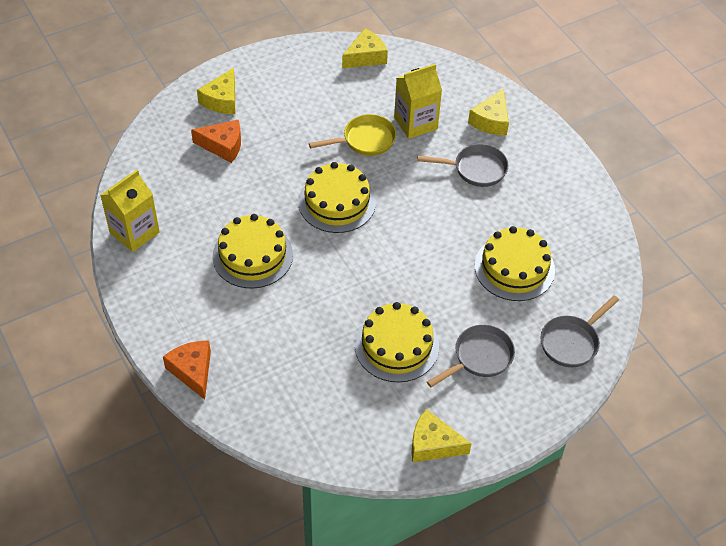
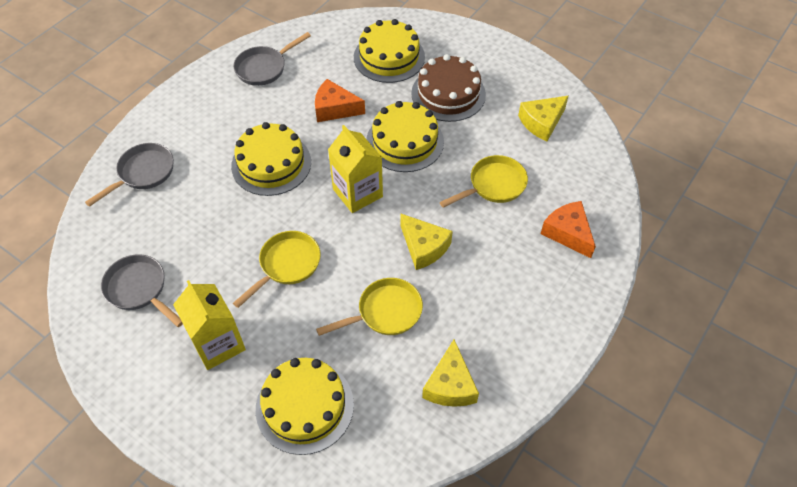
brown cake: 0 -> 1
yellow cheese: 4 -> 3
yellow pan: 1 -> 3

